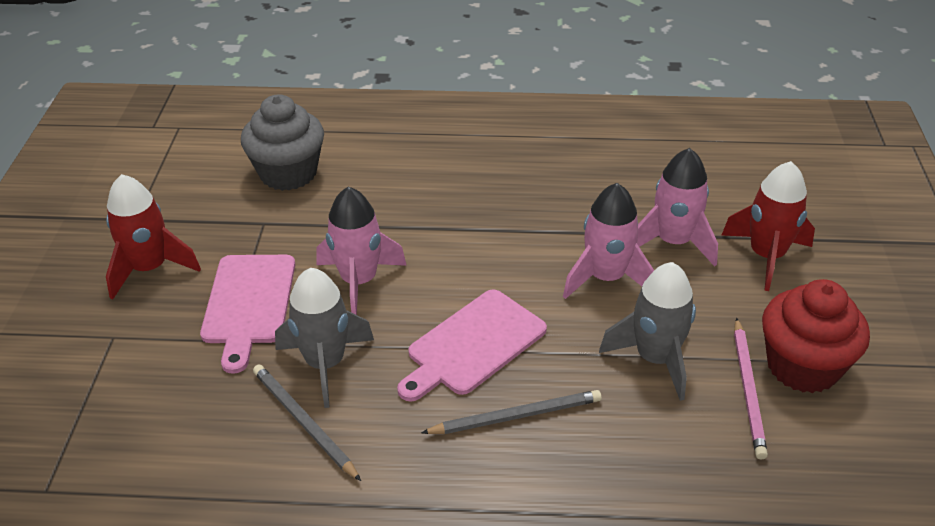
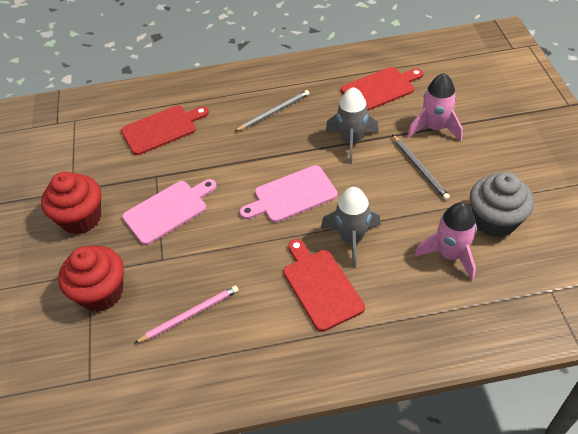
pink rocket: 3 -> 2
red cupcake: 1 -> 2
red cutting board: 0 -> 3
red rocket: 2 -> 0

